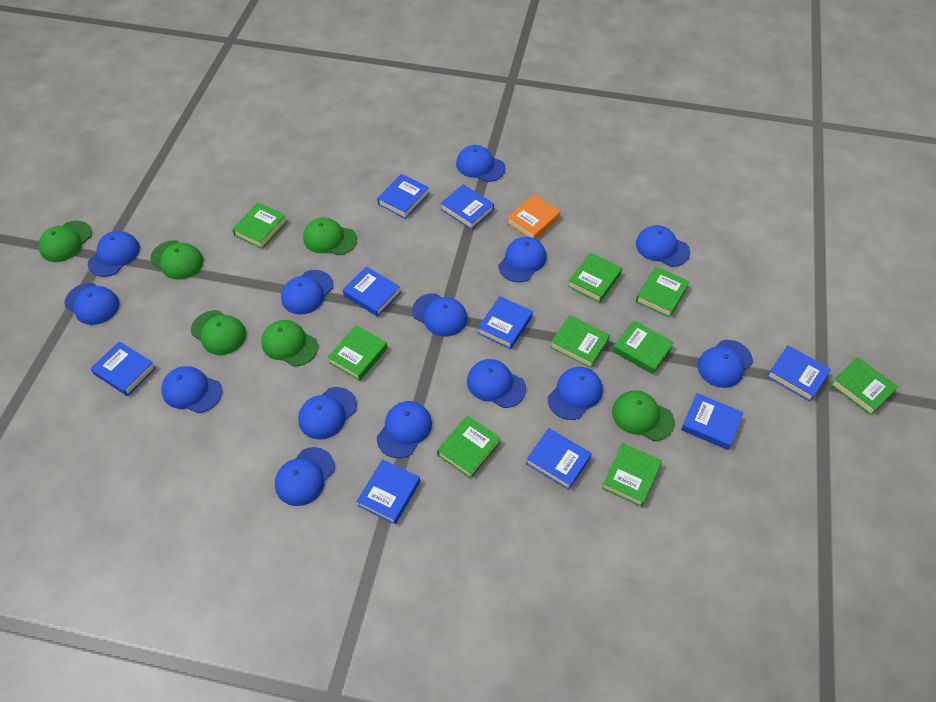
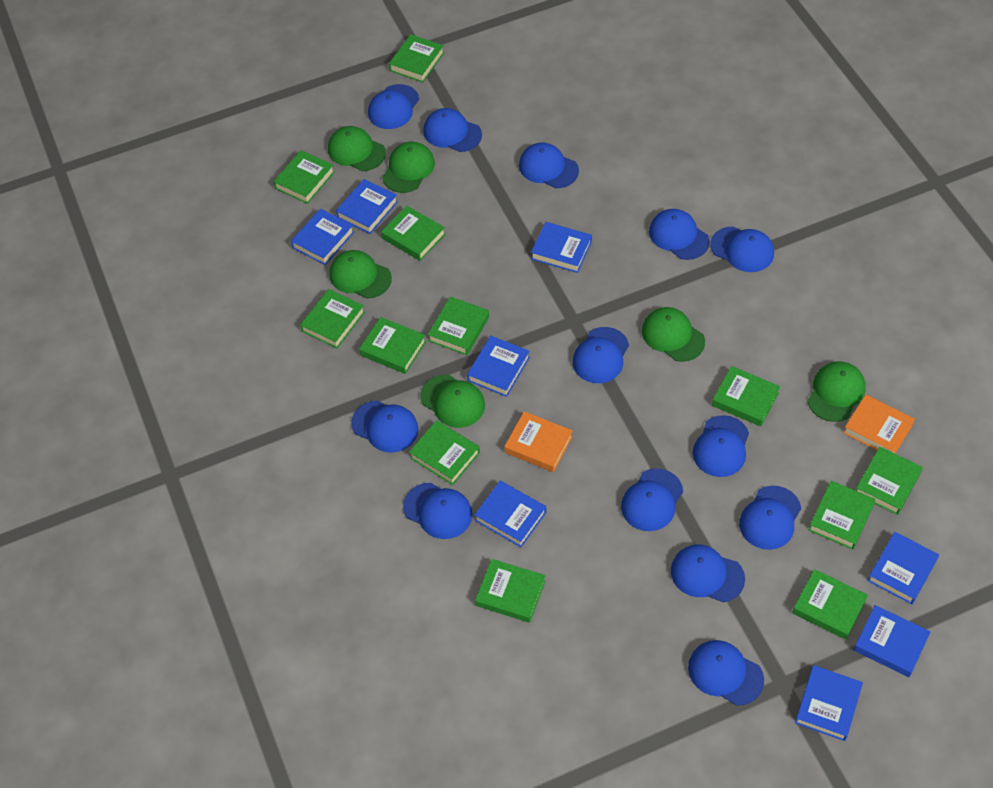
blue book: 9 -> 8
blue cap: 14 -> 13
green book: 9 -> 12
orange book: 1 -> 2

